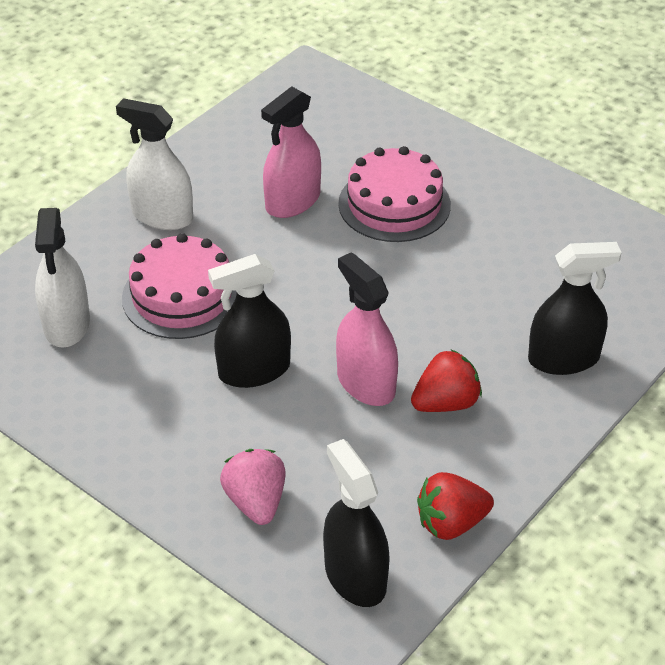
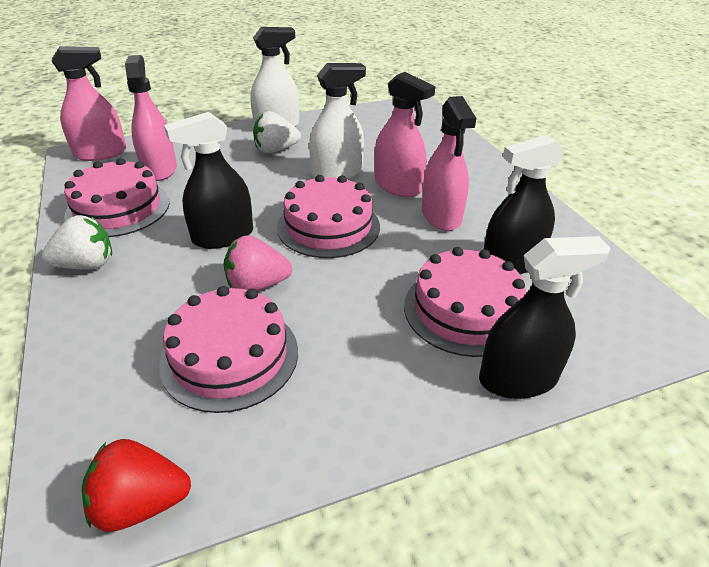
pink cake: 2 -> 4
pink spray bottle: 2 -> 4
red strawberry: 2 -> 1
white strawberry: 0 -> 2

